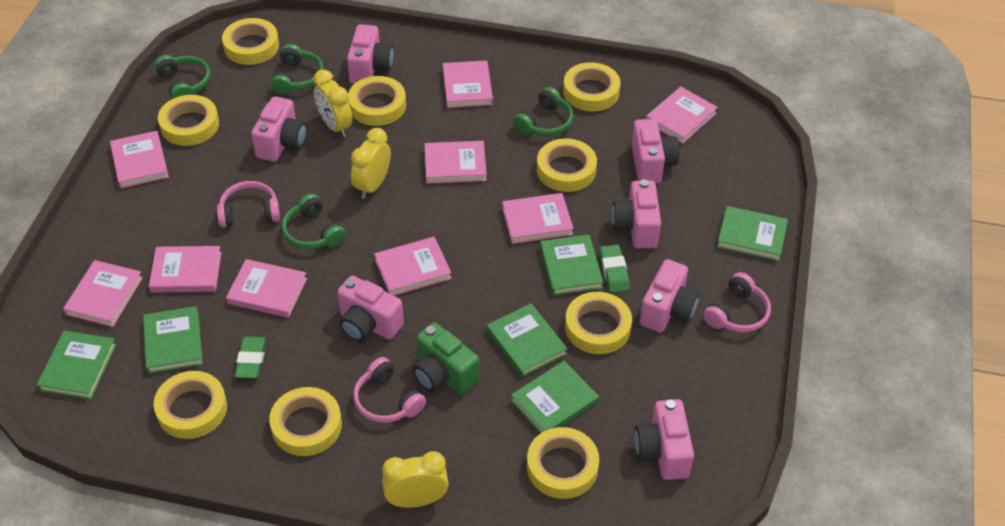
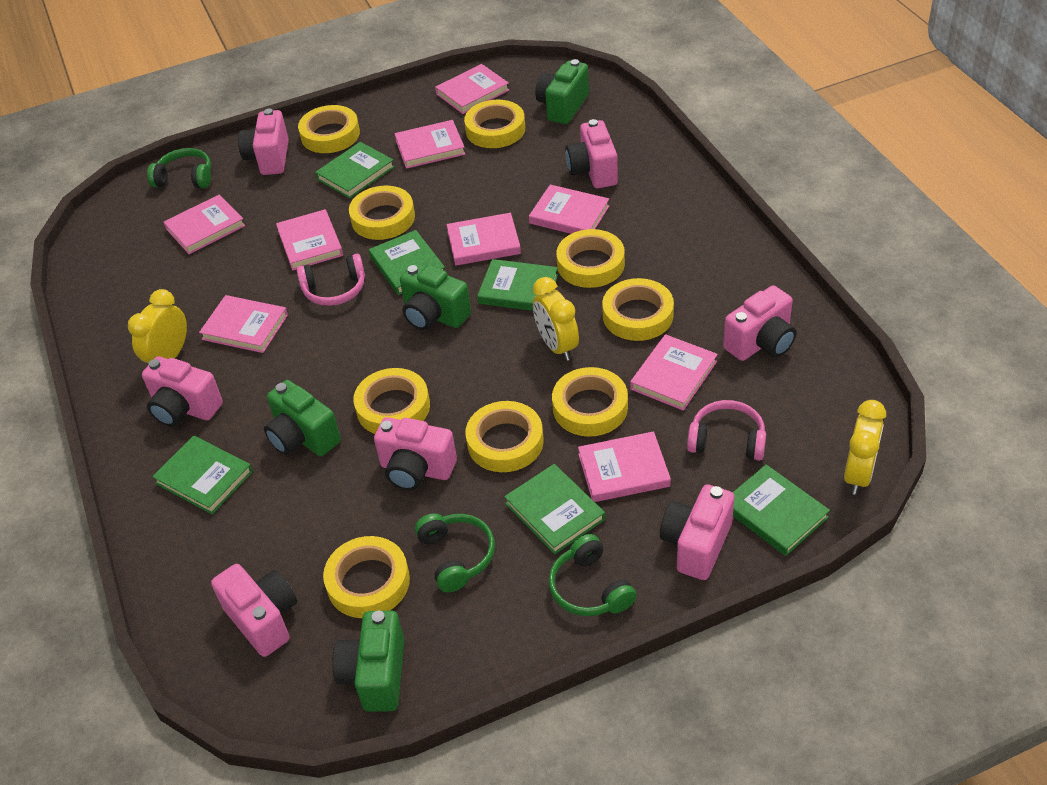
green camera: 1 -> 4
green eraser: 2 -> 0
green headphones: 4 -> 3
pink headphones: 3 -> 2

